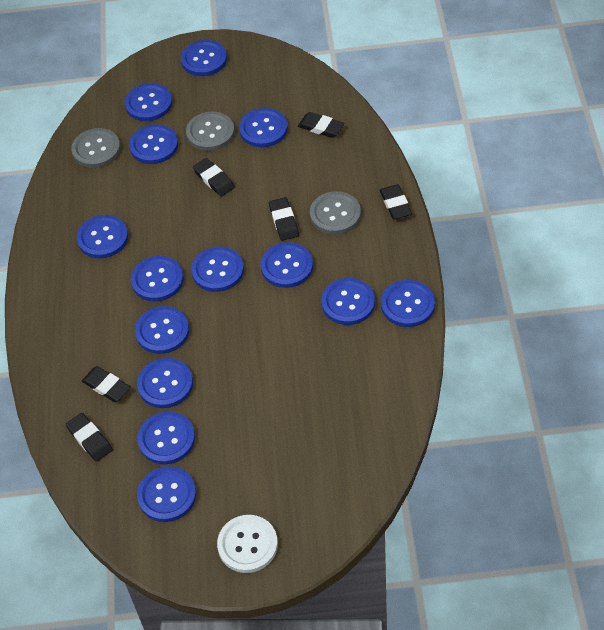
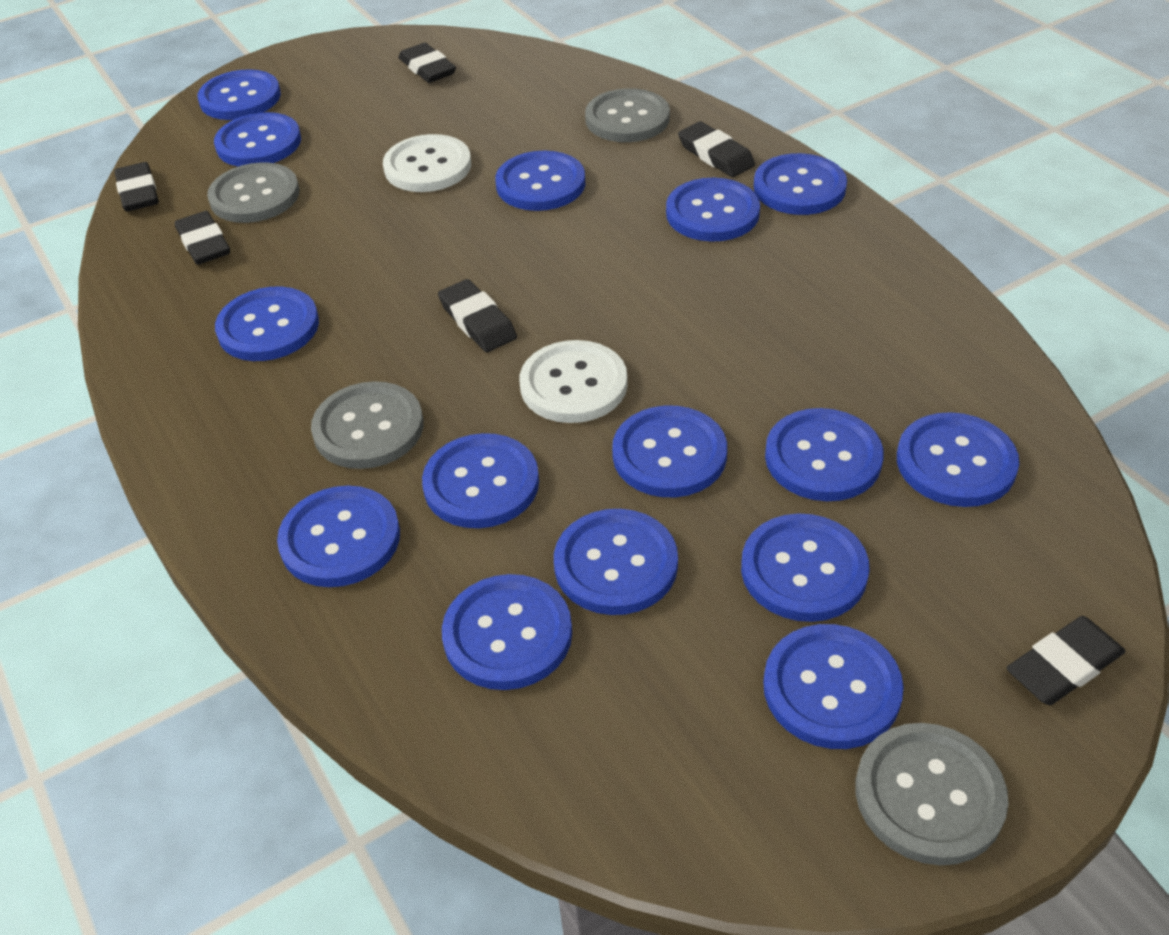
blue button: 14 -> 15
grey button: 3 -> 4
white button: 1 -> 2

